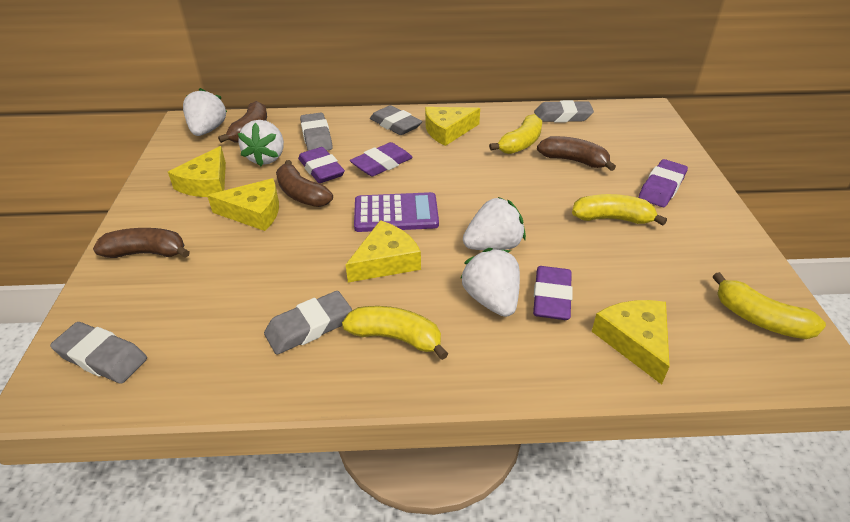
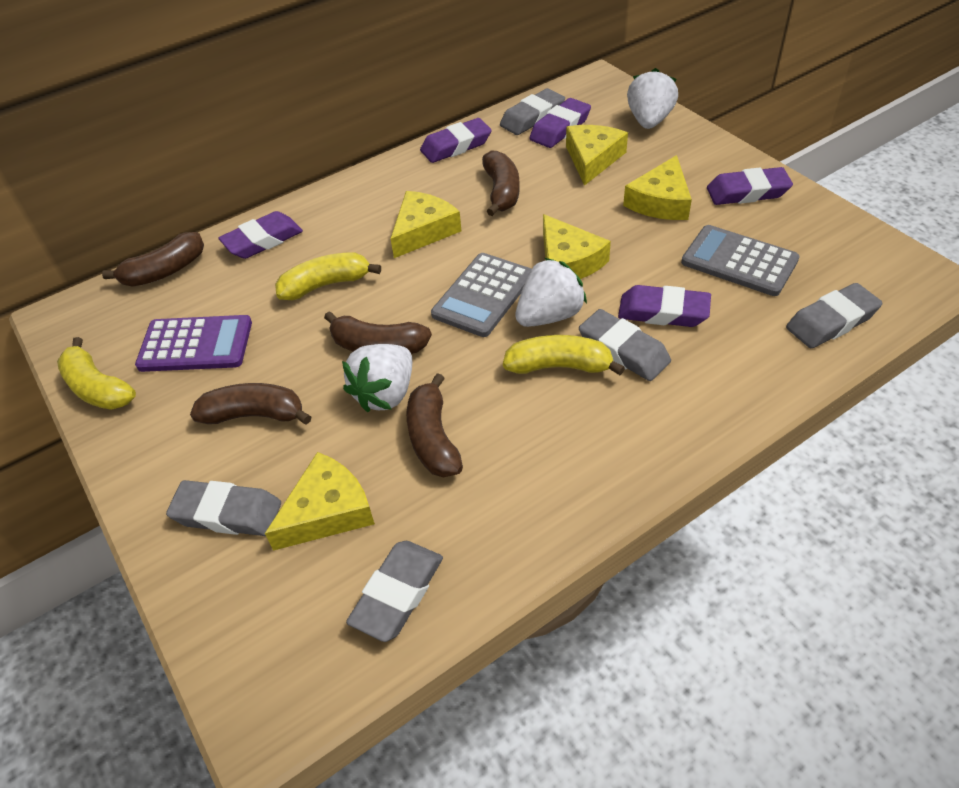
brown banana: 4 -> 5
grey calculator: 0 -> 2
purple eraser: 4 -> 5
white strawberry: 4 -> 3
yellow banana: 4 -> 3

